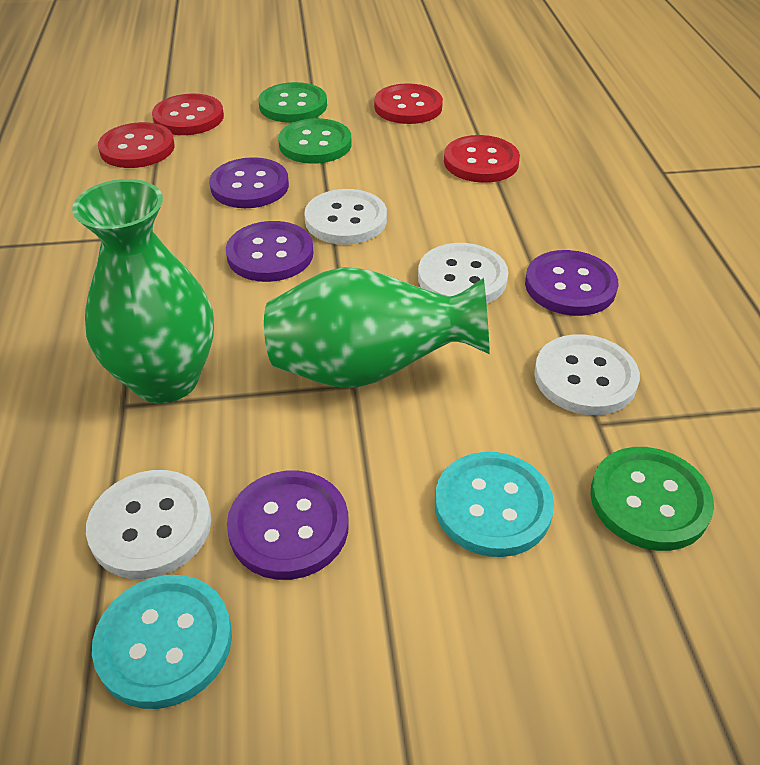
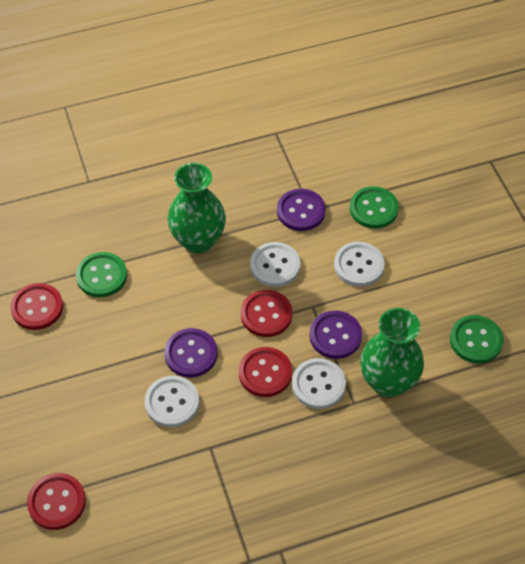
purple button: 4 -> 3
turquoise button: 2 -> 0

